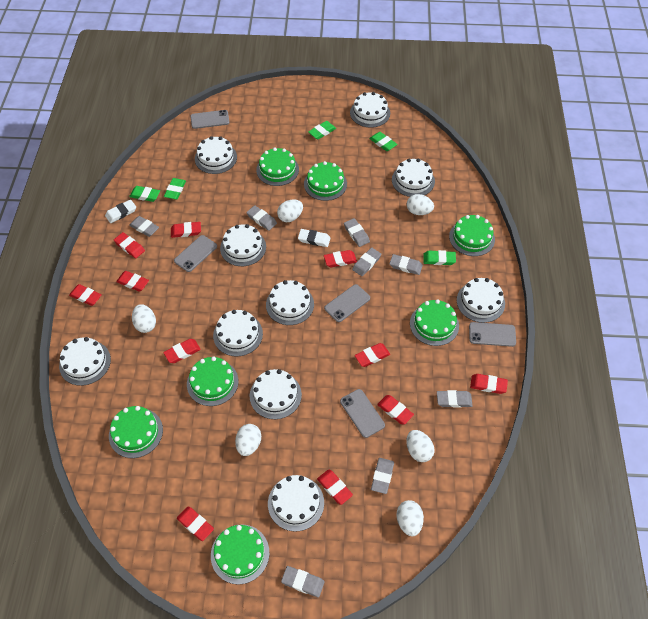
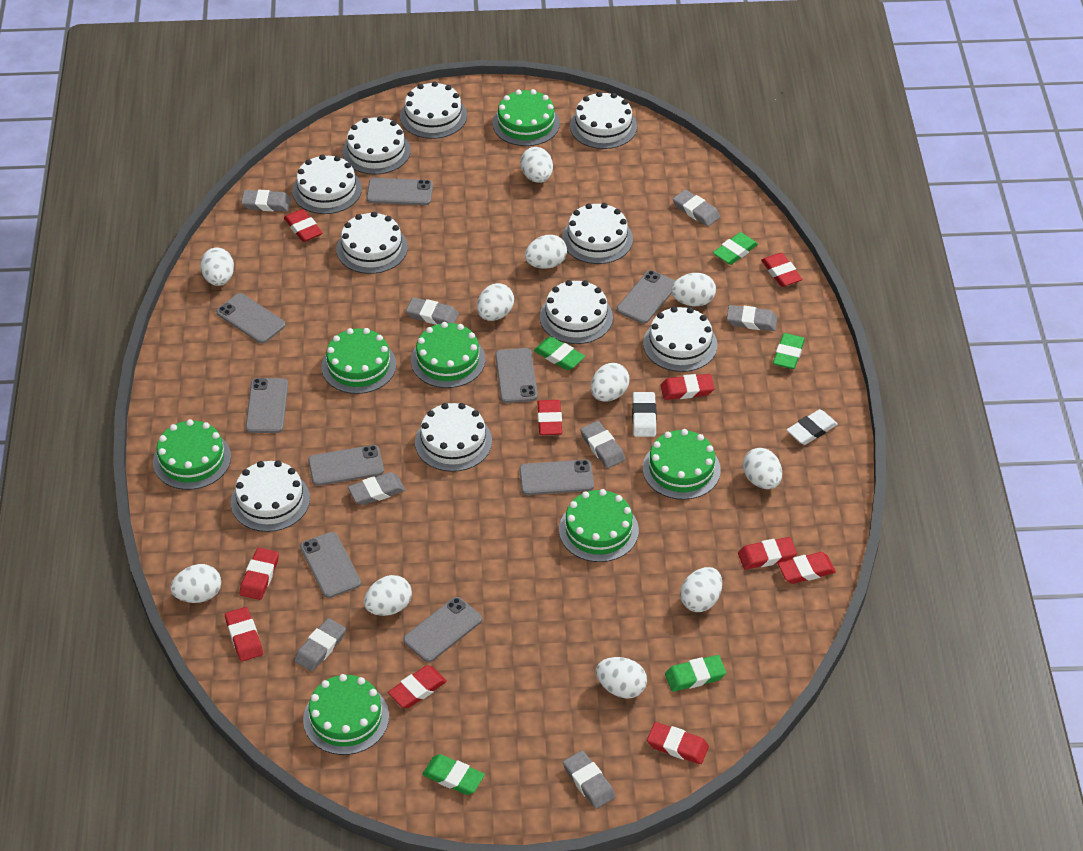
grey phone: 5 -> 9
red eraser: 11 -> 10
white egg: 6 -> 11

